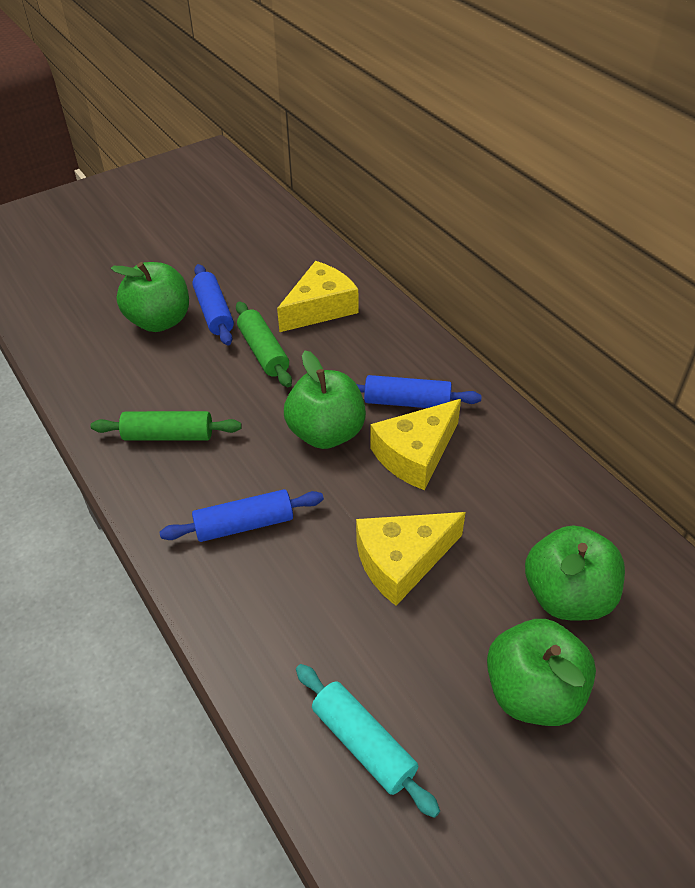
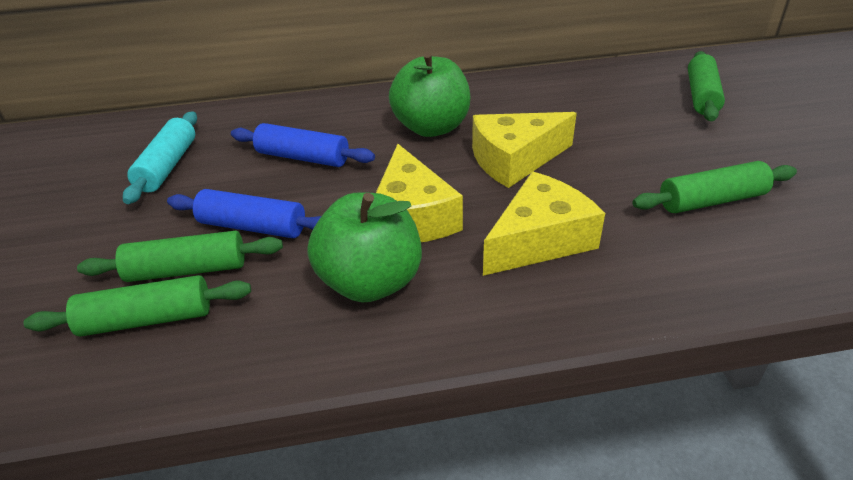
blue rolling pin: 3 -> 2
green apple: 4 -> 2
green rolling pin: 2 -> 4

